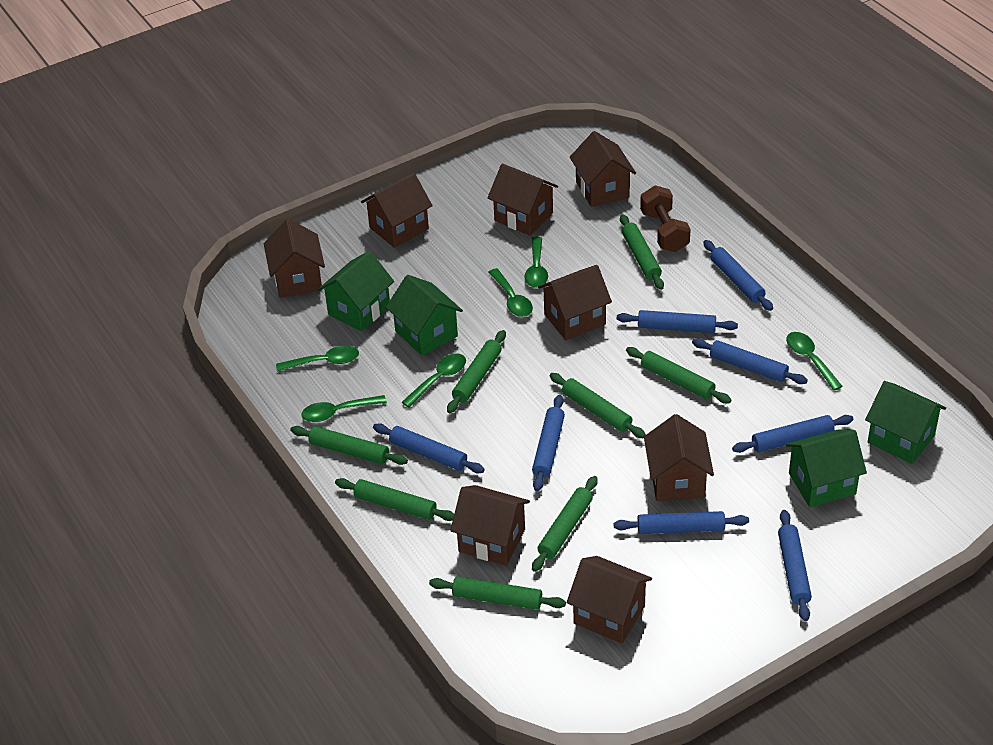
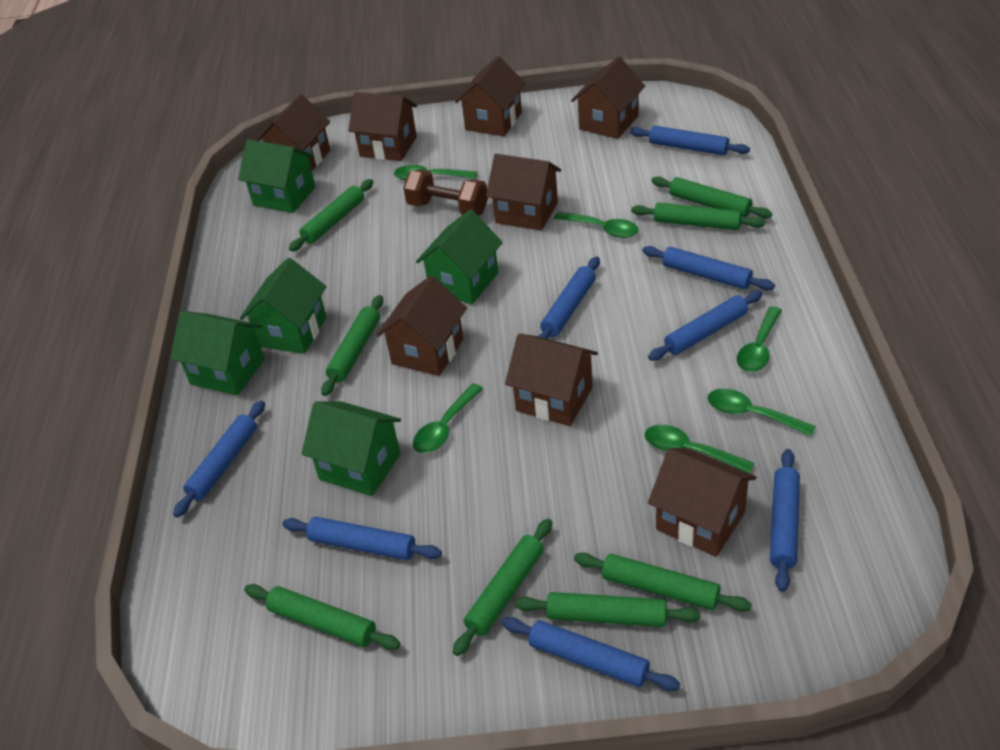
green house: 4 -> 5

